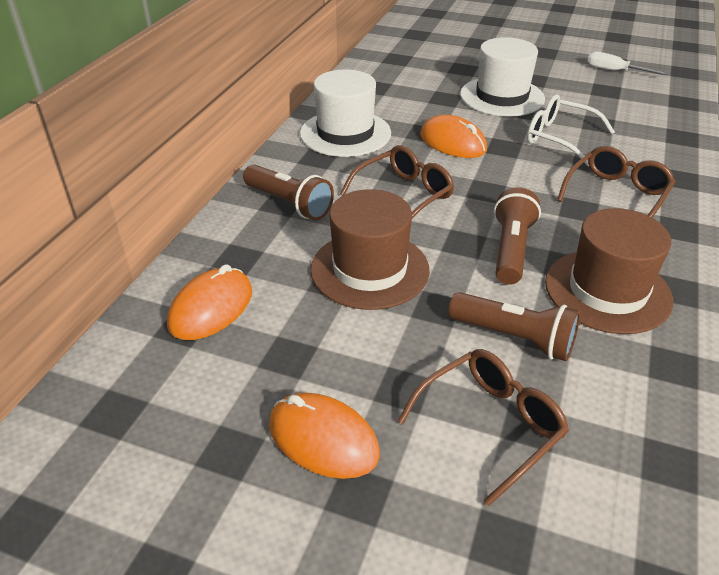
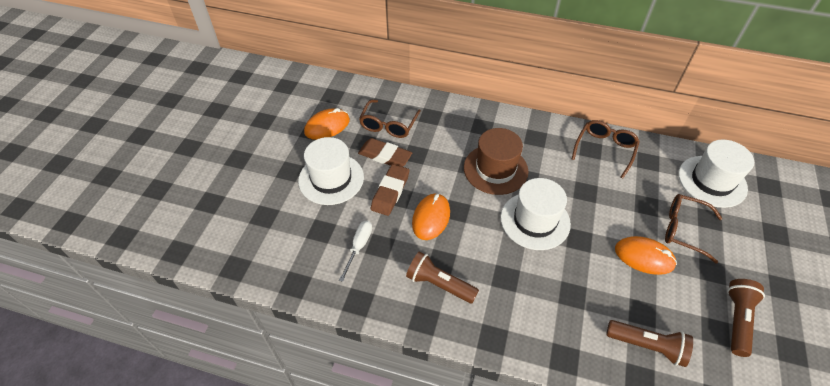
brown eraser: 0 -> 2
brown hat: 2 -> 1
white glasses: 1 -> 0
white hat: 2 -> 3

